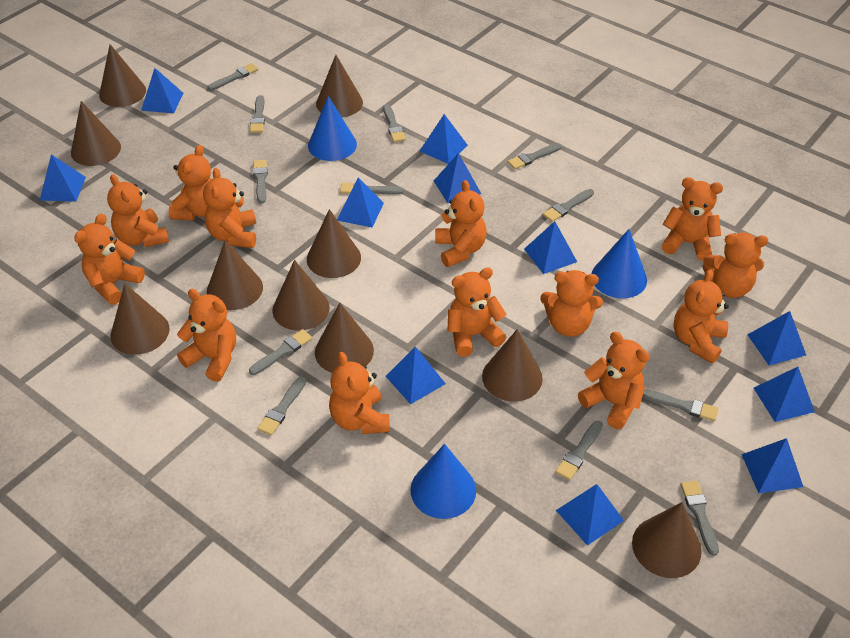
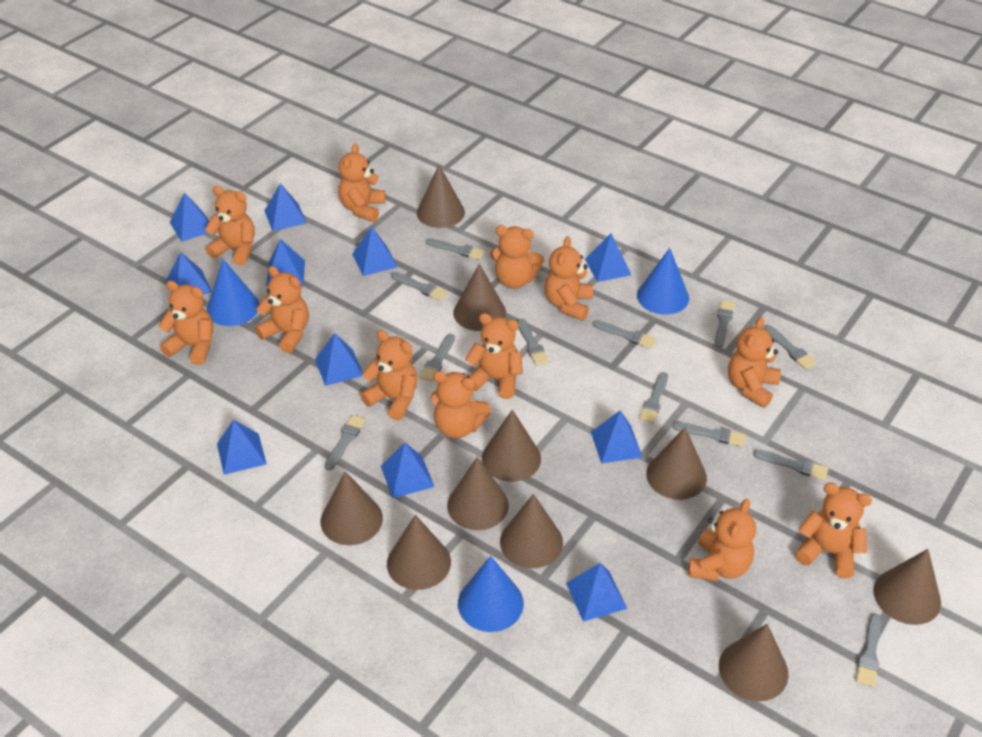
orange teddy bear: 13 -> 12

